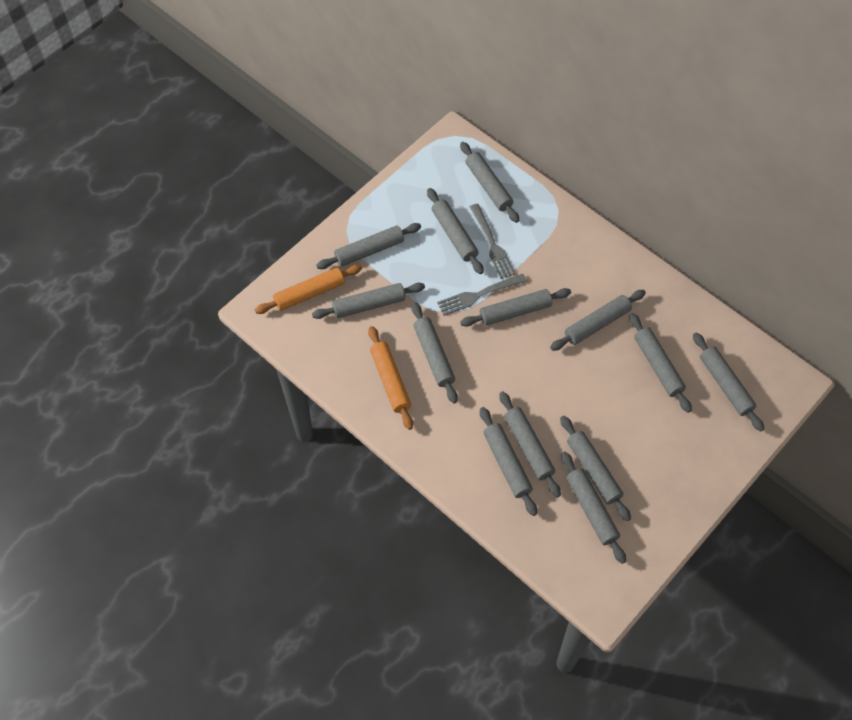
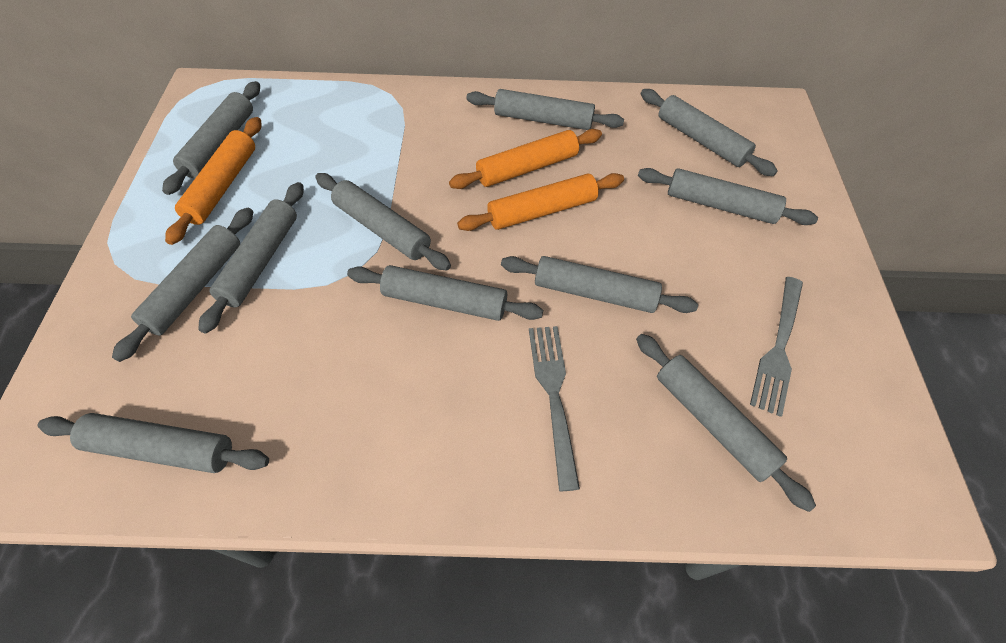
grey rolling pin: 13 -> 11
orange rolling pin: 2 -> 3

